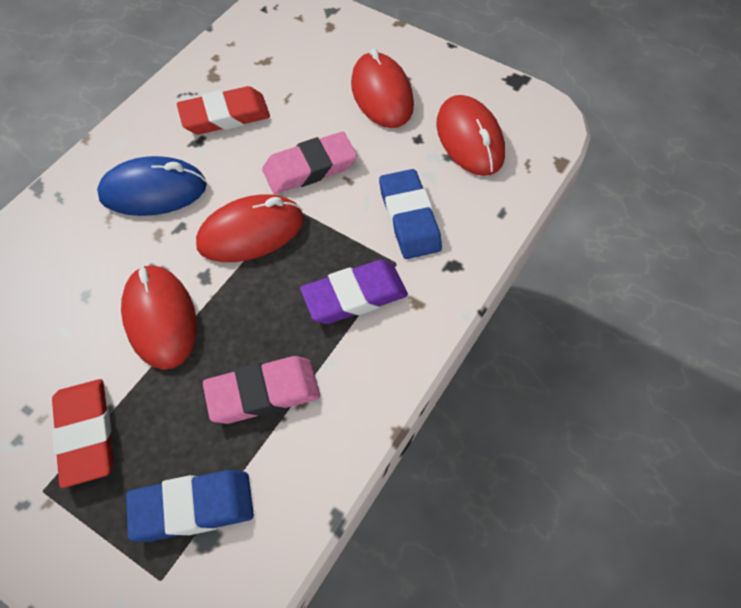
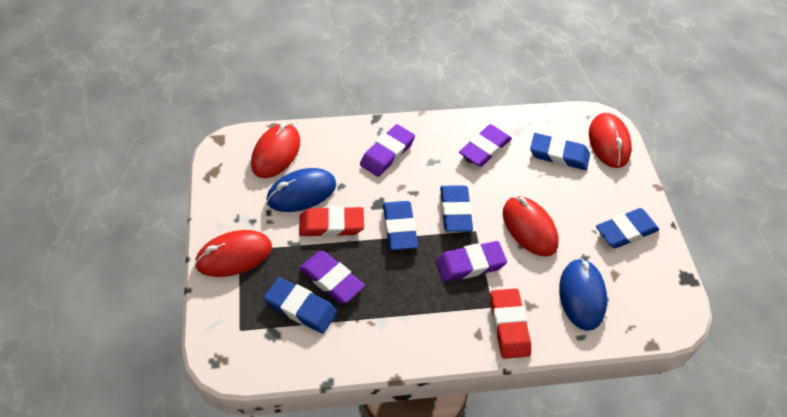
blue eraser: 2 -> 5
blue mouse: 1 -> 2
pink eraser: 2 -> 0
purple eraser: 1 -> 4

